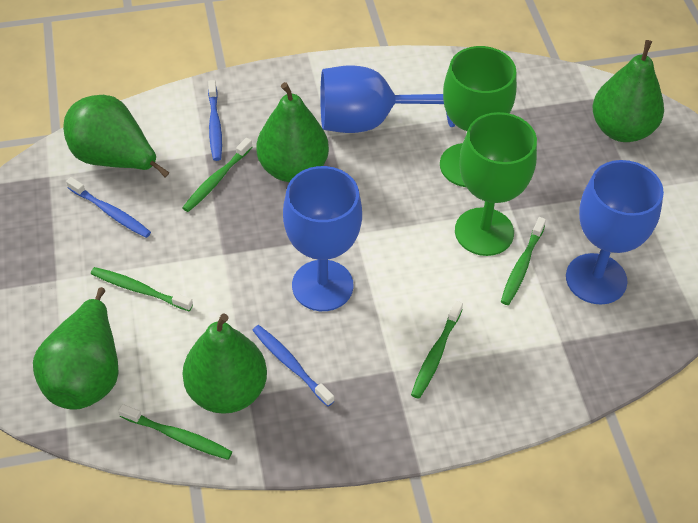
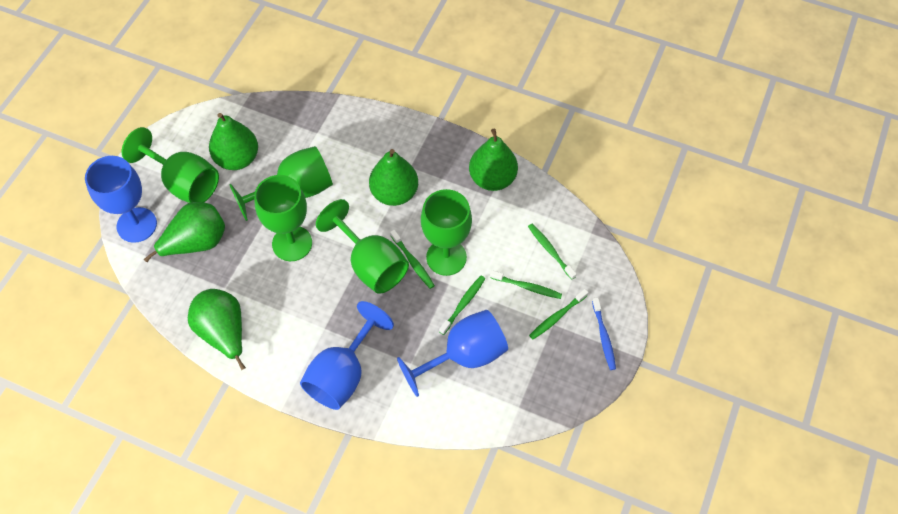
blue toothbrush: 3 -> 1
green goblet: 2 -> 5

